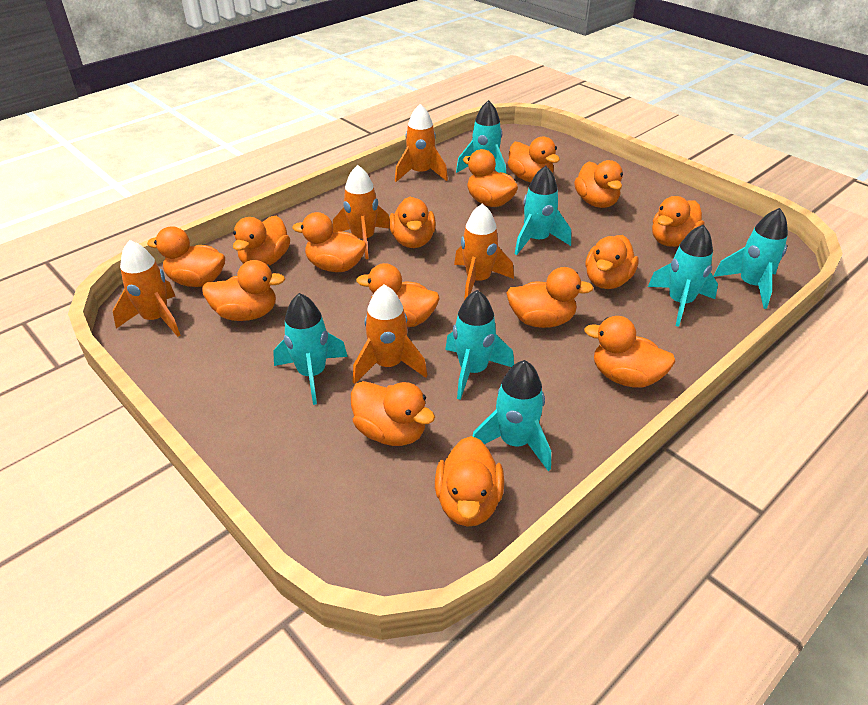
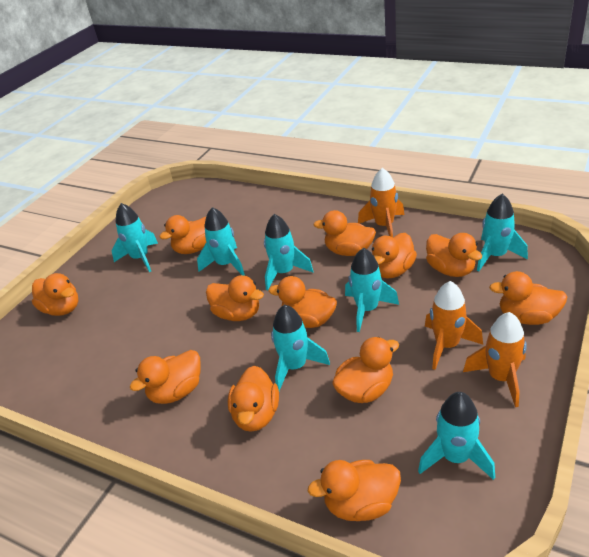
orange duck: 15 -> 12
orange rocket: 5 -> 3

